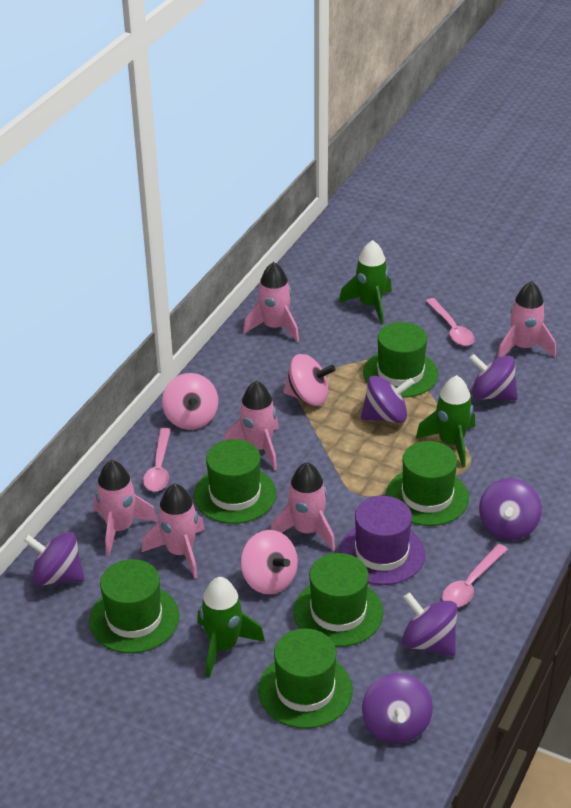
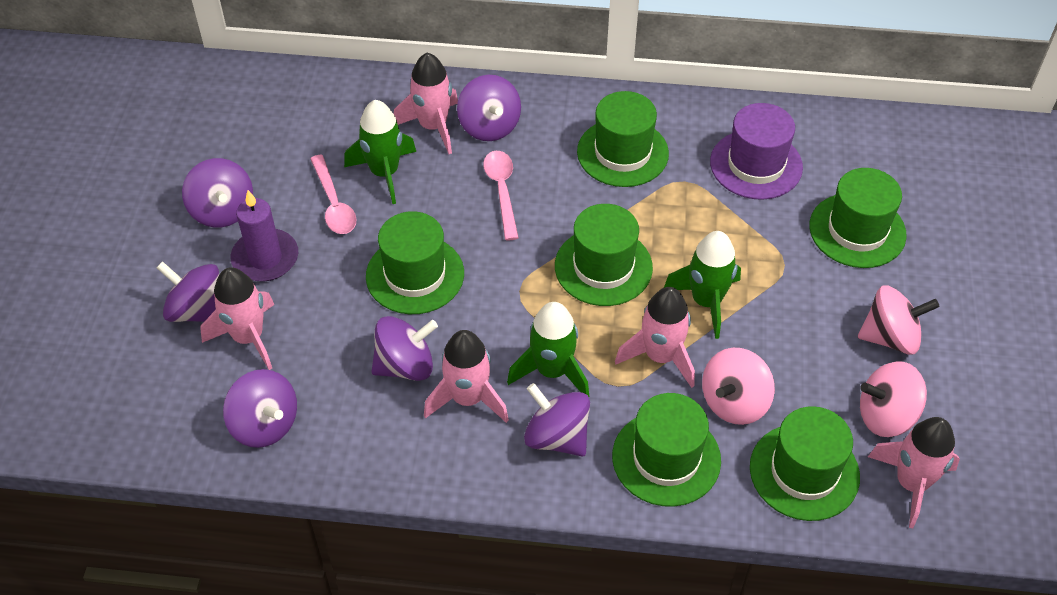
pink rocket: 6 -> 5
pink spoon: 3 -> 2
purple candle: 0 -> 1

